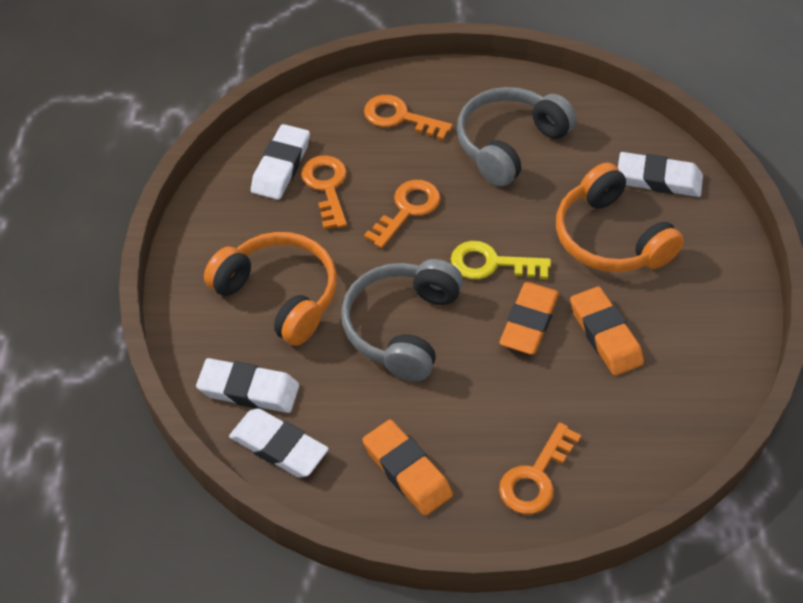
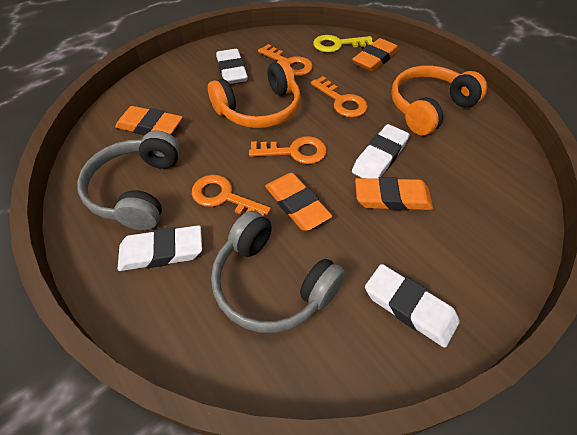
orange eraser: 3 -> 4

